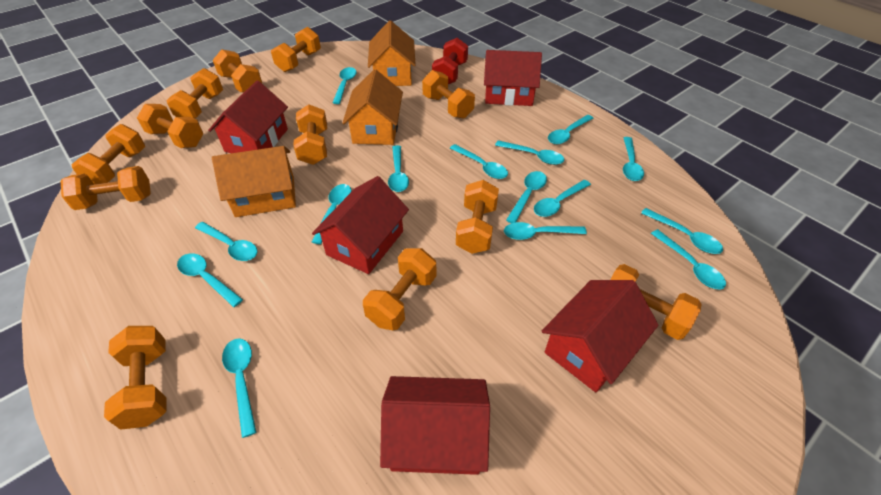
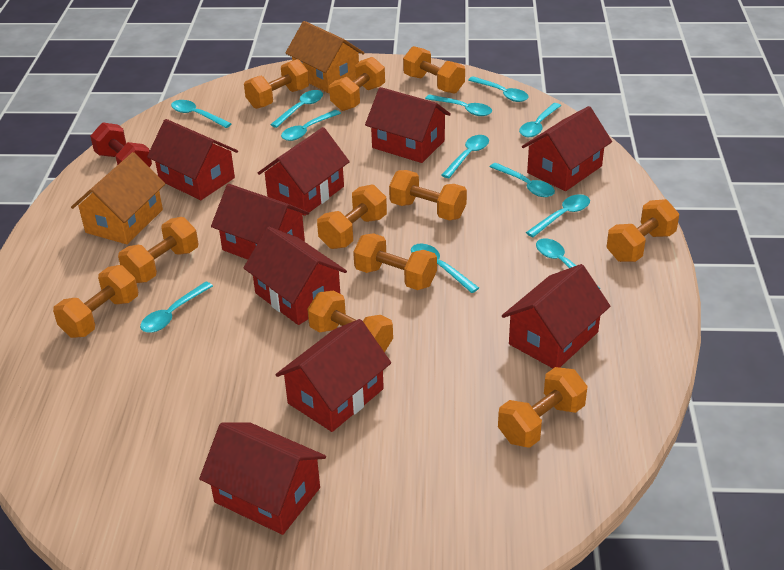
orange dumbbell: 12 -> 11
orange house: 3 -> 2
red house: 5 -> 9
turquoise spoon: 15 -> 12

